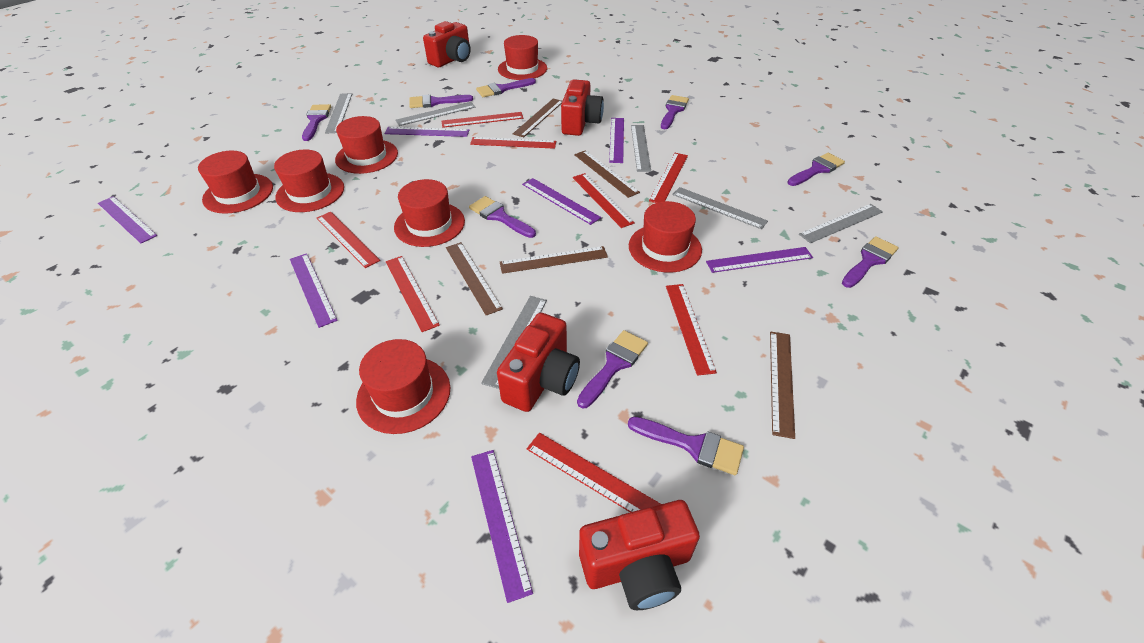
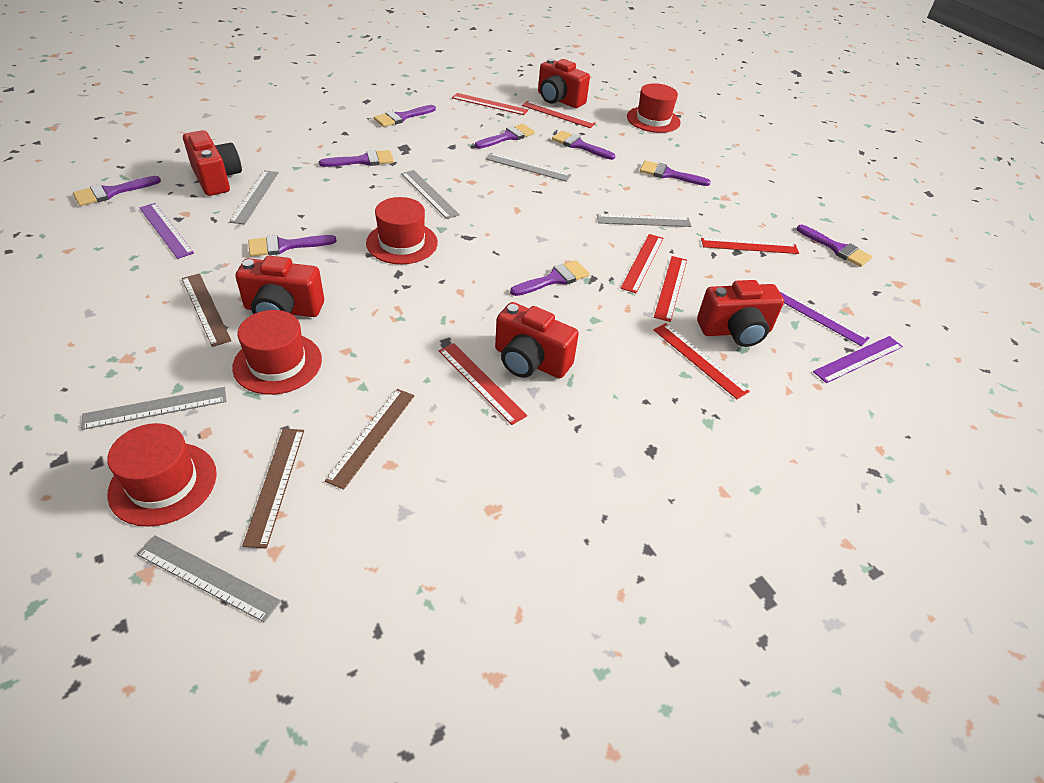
brown ruler: 5 -> 3
purple ruler: 7 -> 3
red camera: 4 -> 5
red hat: 7 -> 4
red ruler: 8 -> 7

